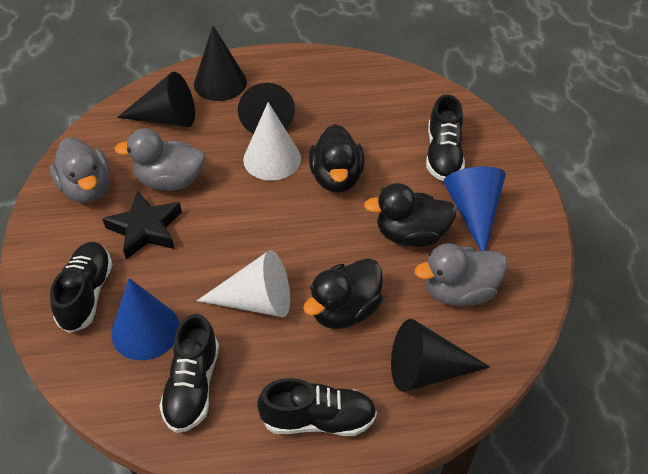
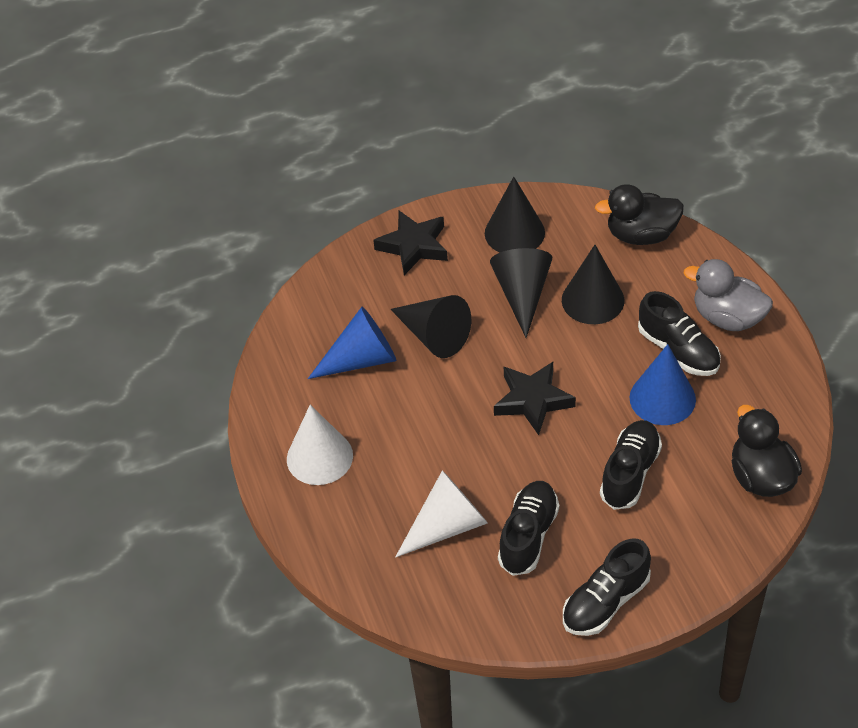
black duck: 3 -> 2
black star: 1 -> 2
grey duck: 3 -> 1

